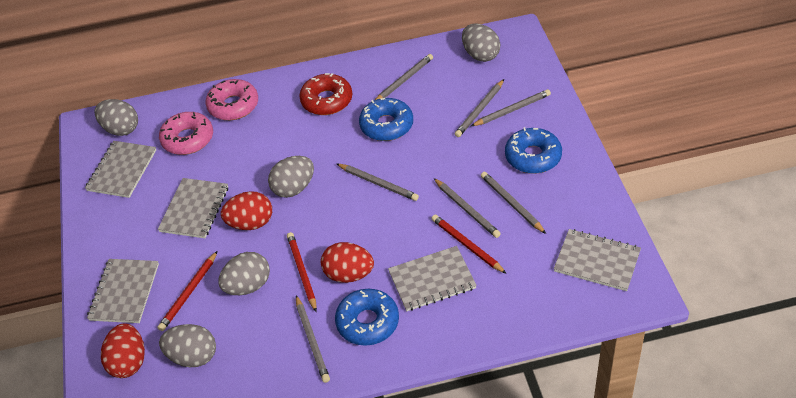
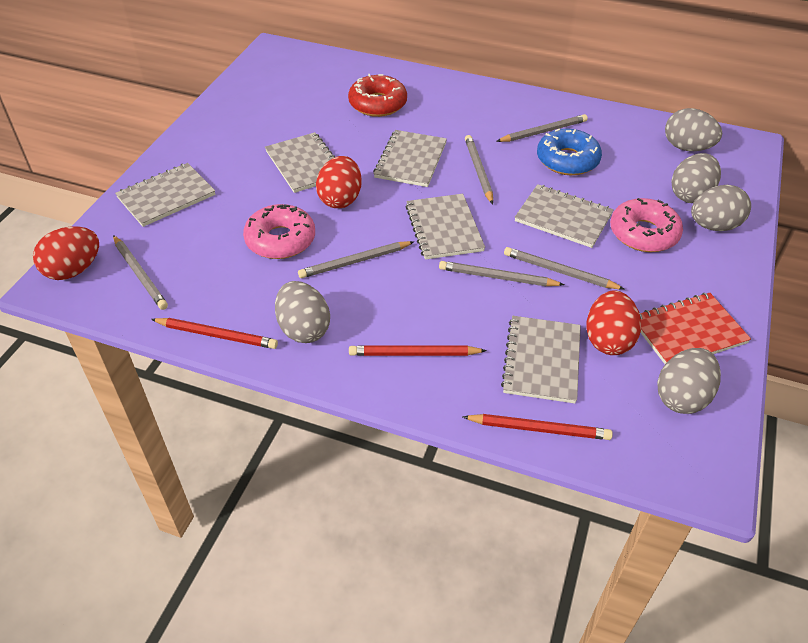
blue donut: 3 -> 1
grey notebook: 5 -> 6
grey pencil: 7 -> 6
red notebook: 0 -> 1

